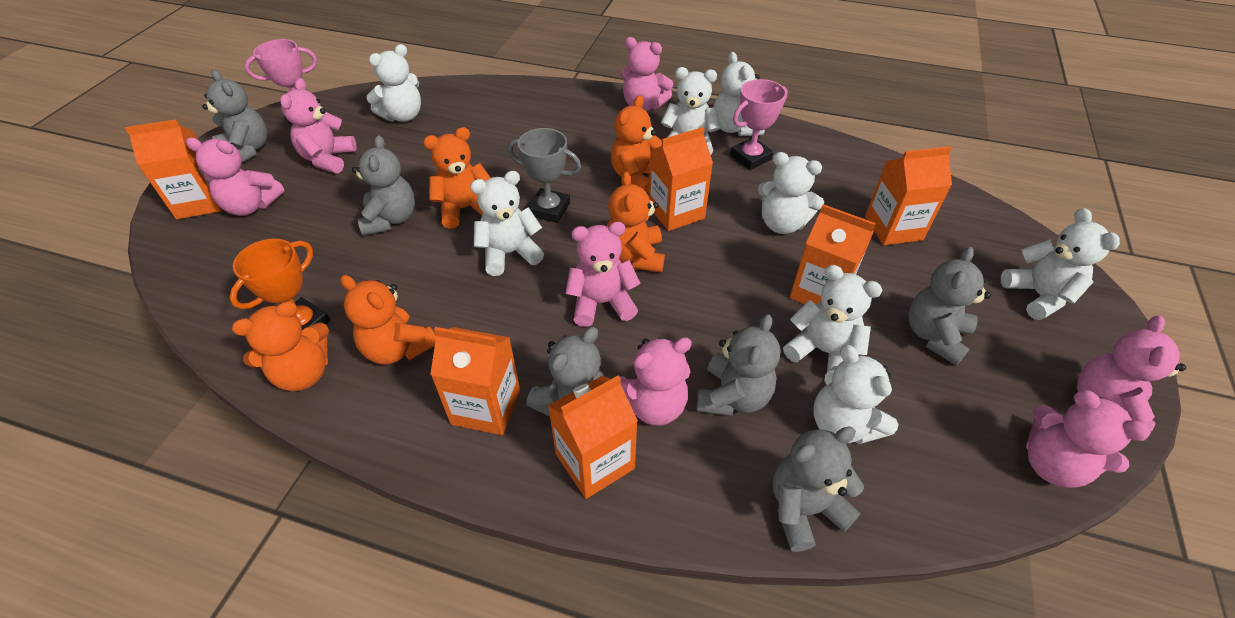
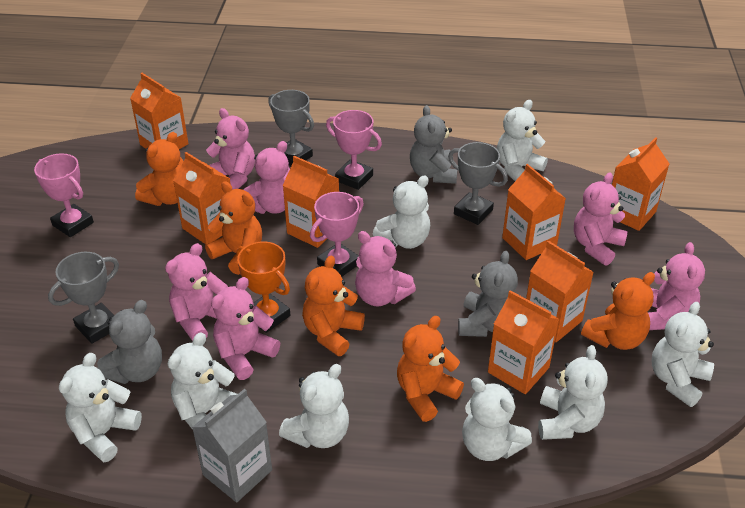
grey carton: 0 -> 1
grey teddy bear: 6 -> 3
grey trophy: 1 -> 3
orange carton: 6 -> 7
pink trophy: 2 -> 3

